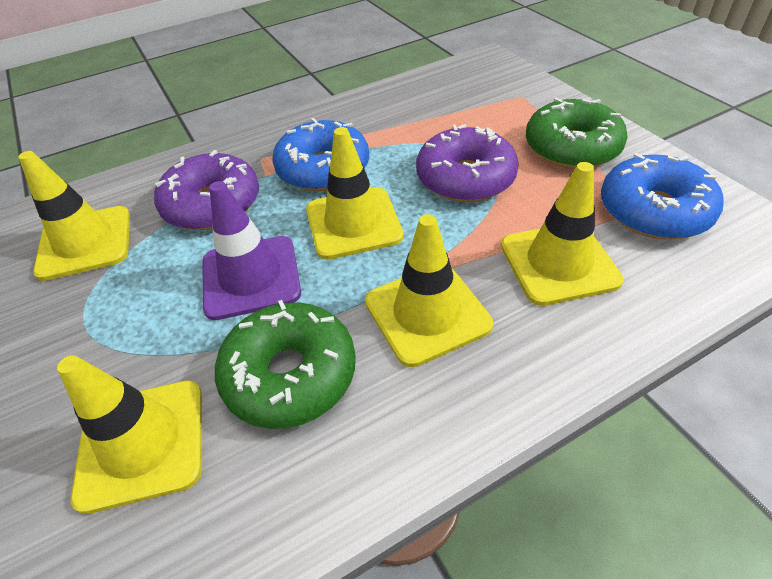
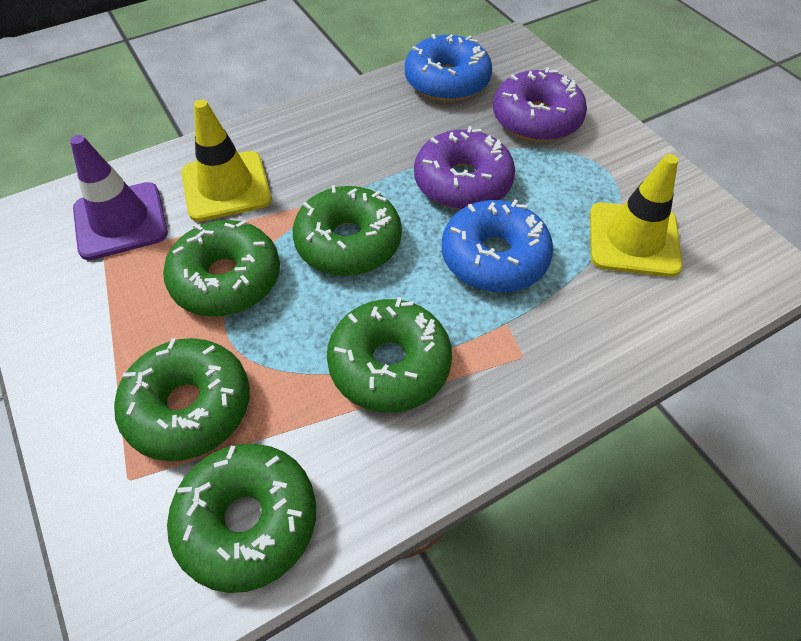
green donut: 2 -> 5
yellow traffic cone: 5 -> 2

